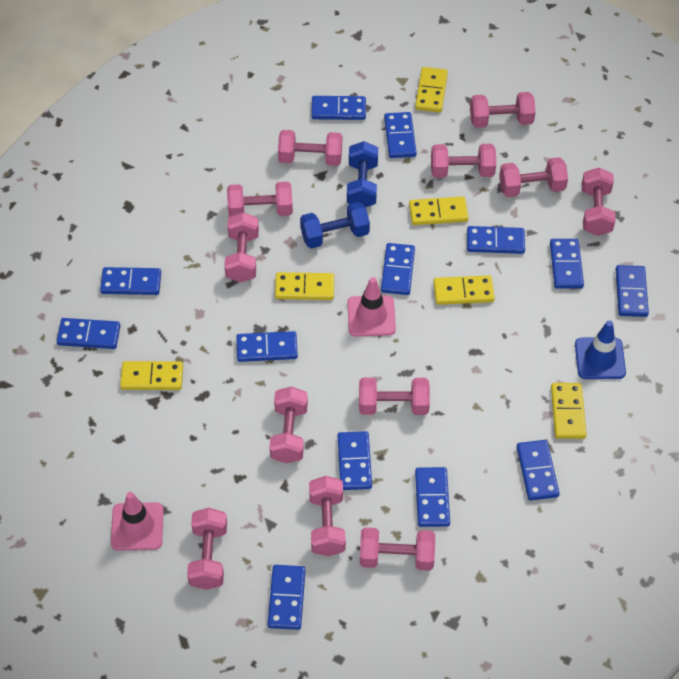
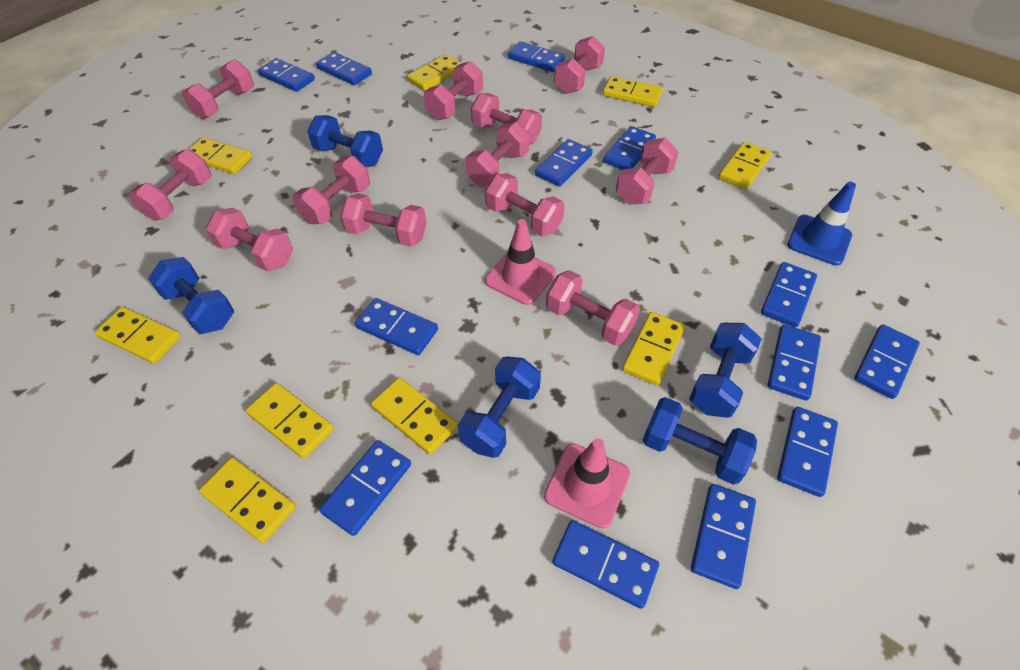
blue dumbbell: 2 -> 5
yellow domino: 6 -> 9

